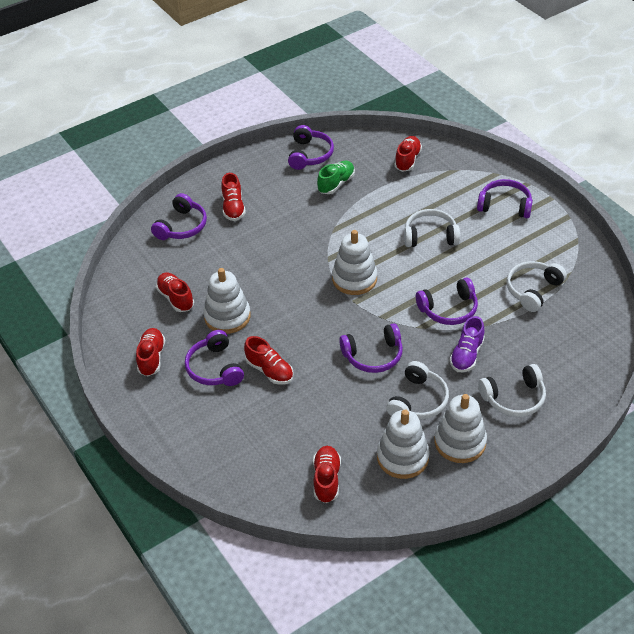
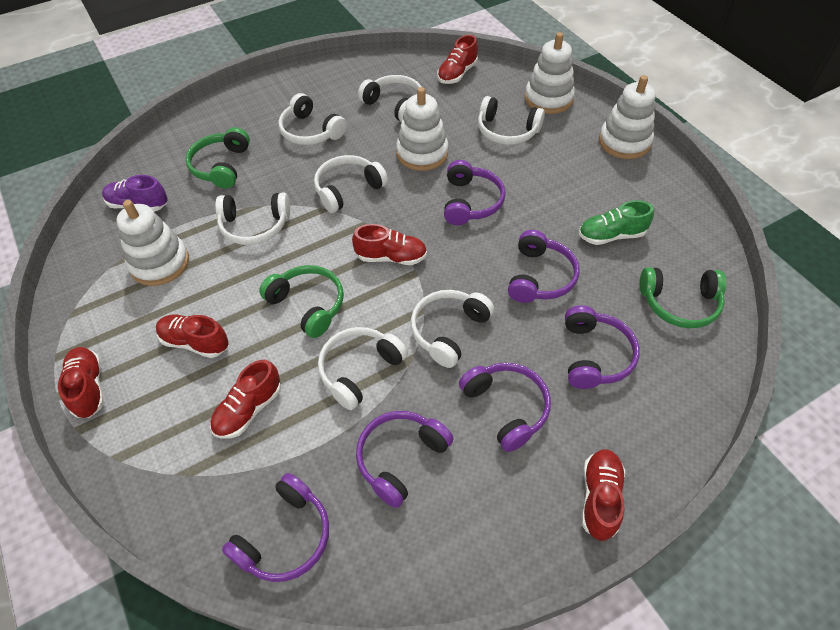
green headphones: 0 -> 3
white headphones: 4 -> 7

